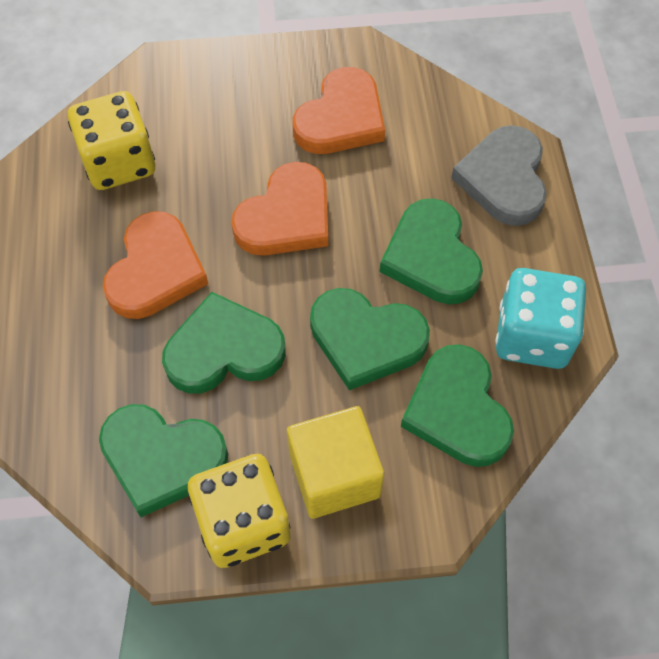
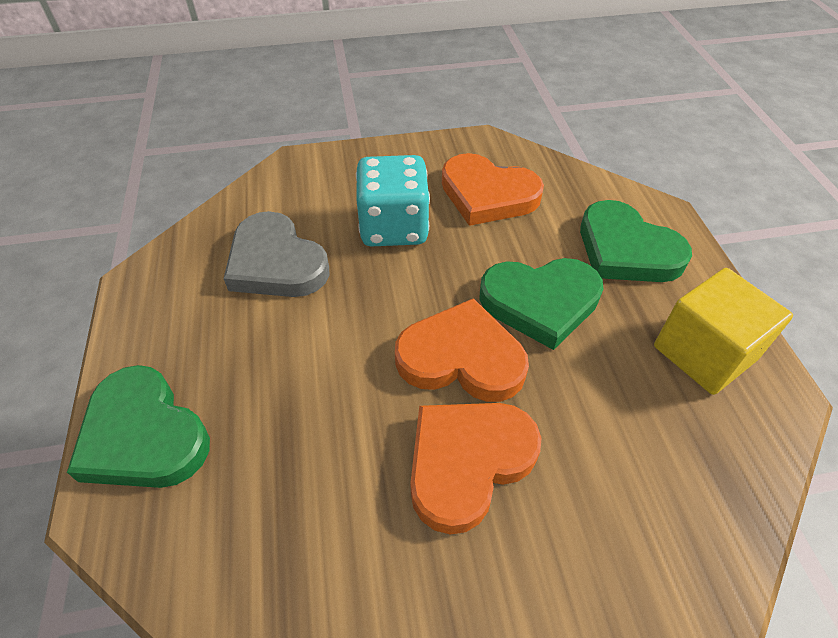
green heart: 5 -> 3
yellow dice: 2 -> 0

